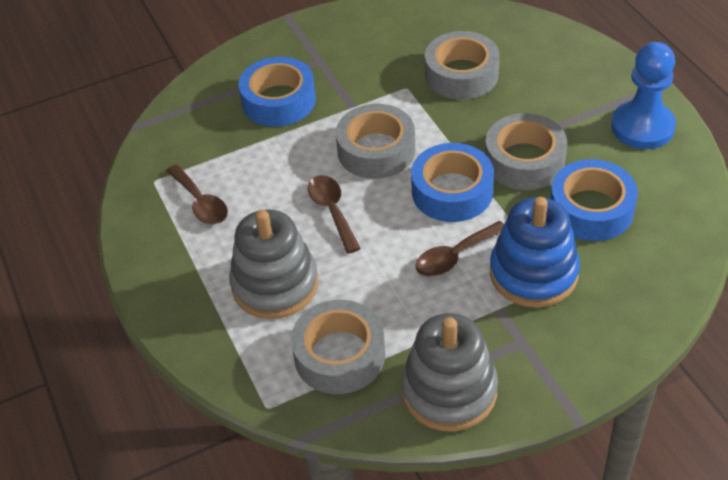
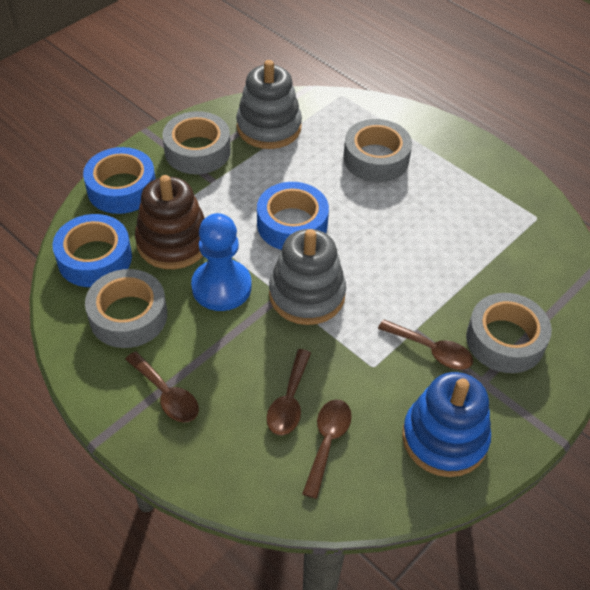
brown spoon: 3 -> 4
brown stacking toy: 0 -> 1

